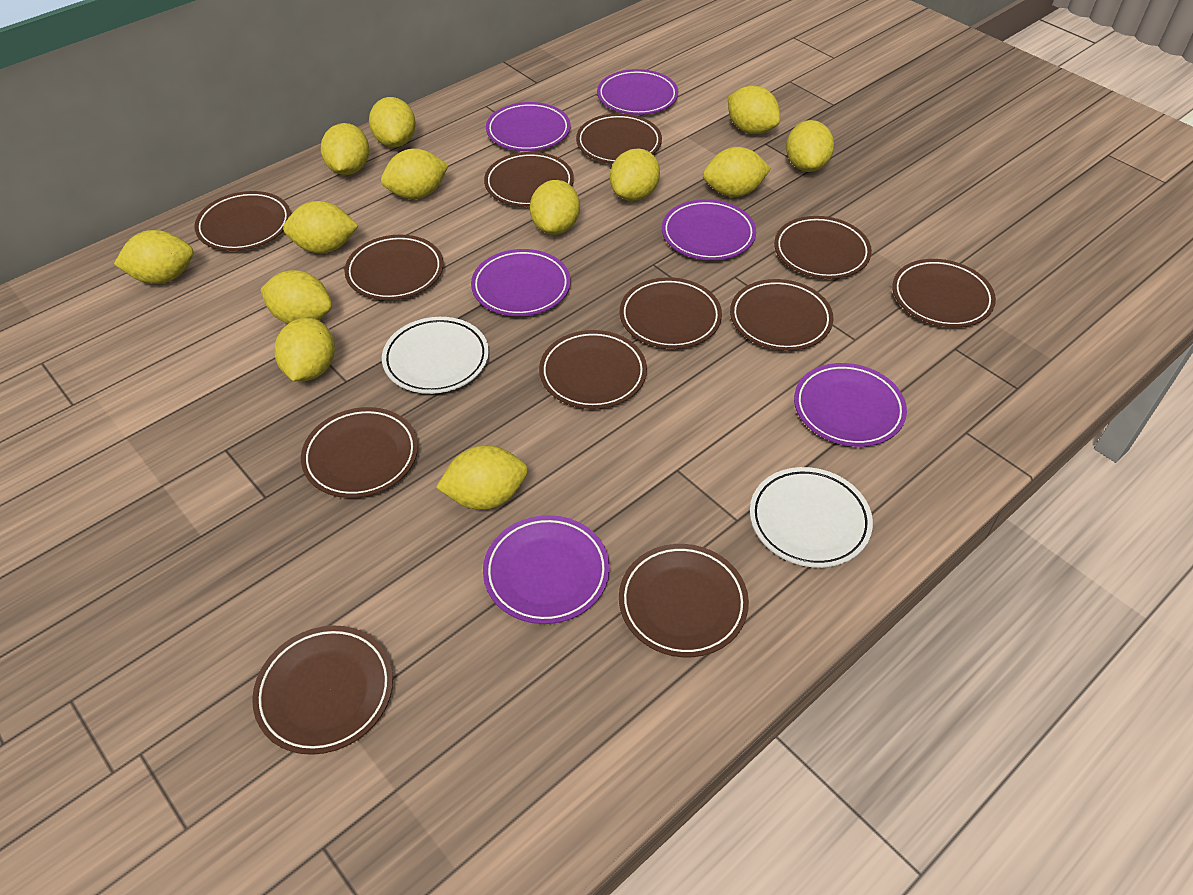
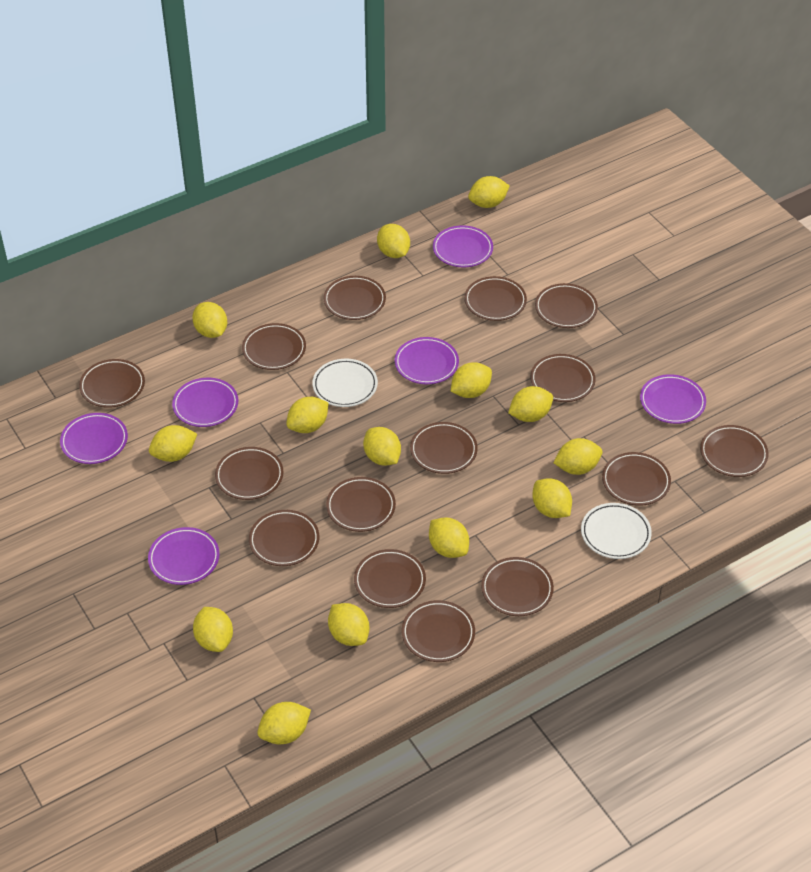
brown plate: 12 -> 15
yellow lemon: 13 -> 14

